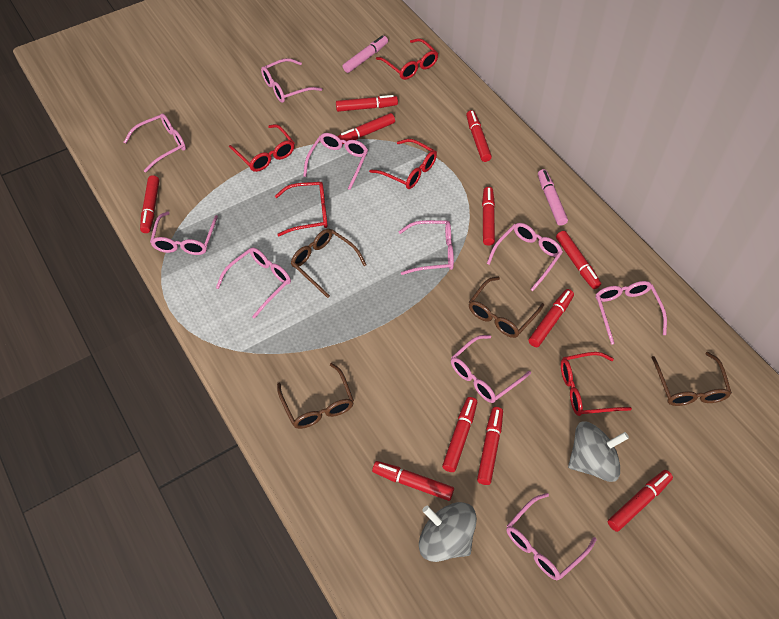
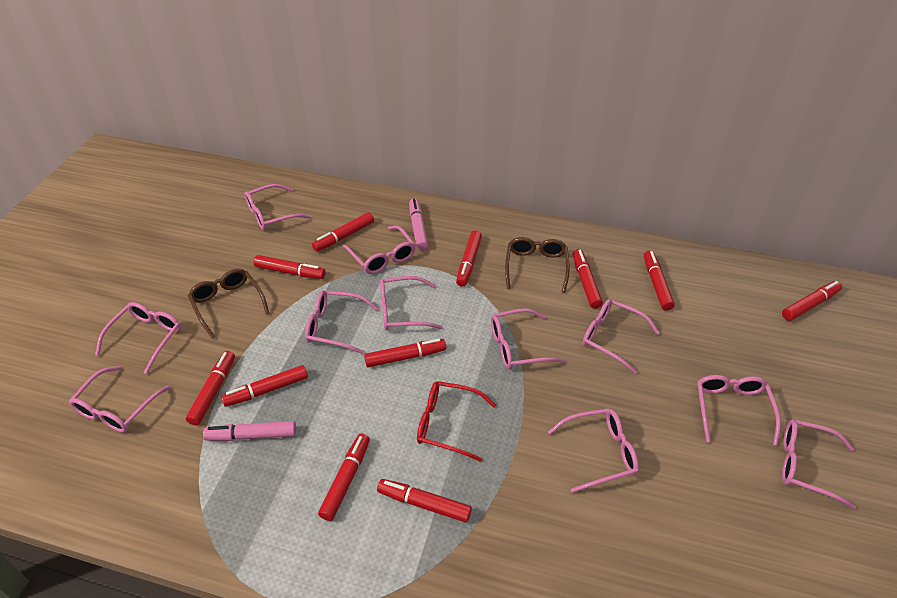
brown glasses: 4 -> 2
grey spinning top: 2 -> 0
pink glasses: 10 -> 11
red glasses: 5 -> 1

